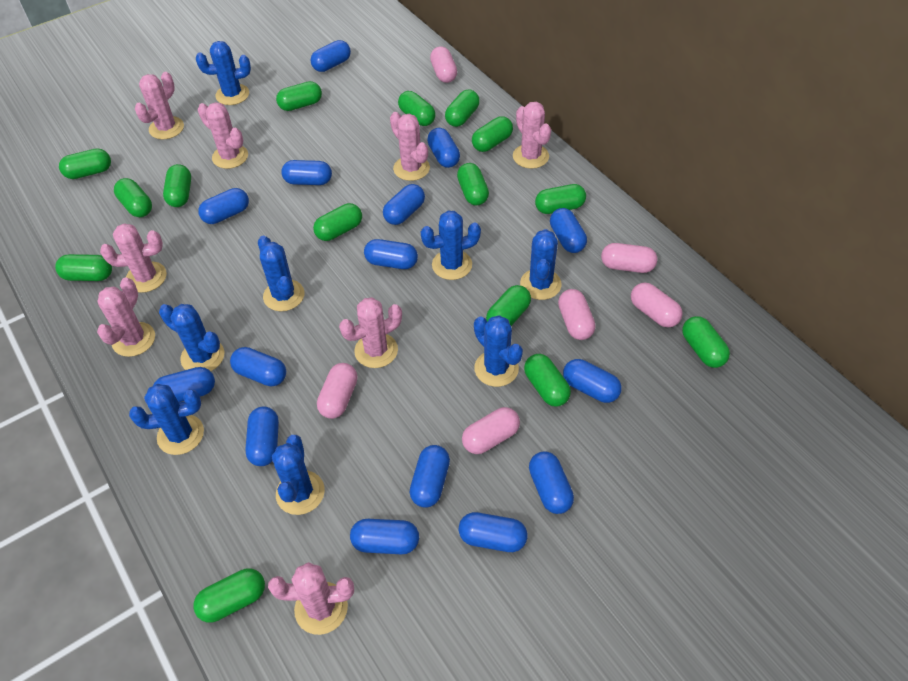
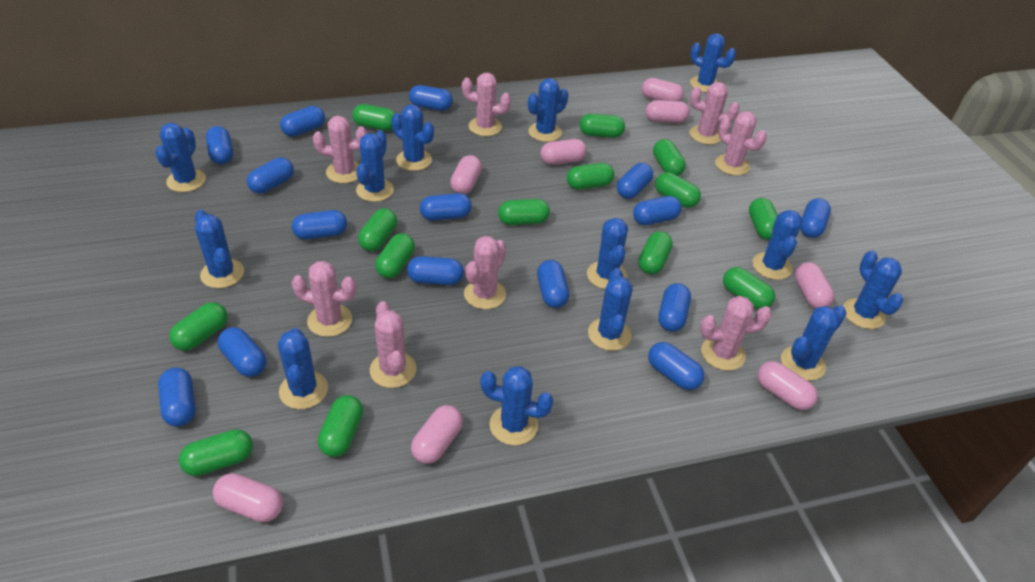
blue cactus: 8 -> 13
green capsule: 15 -> 14
pink capsule: 6 -> 8

